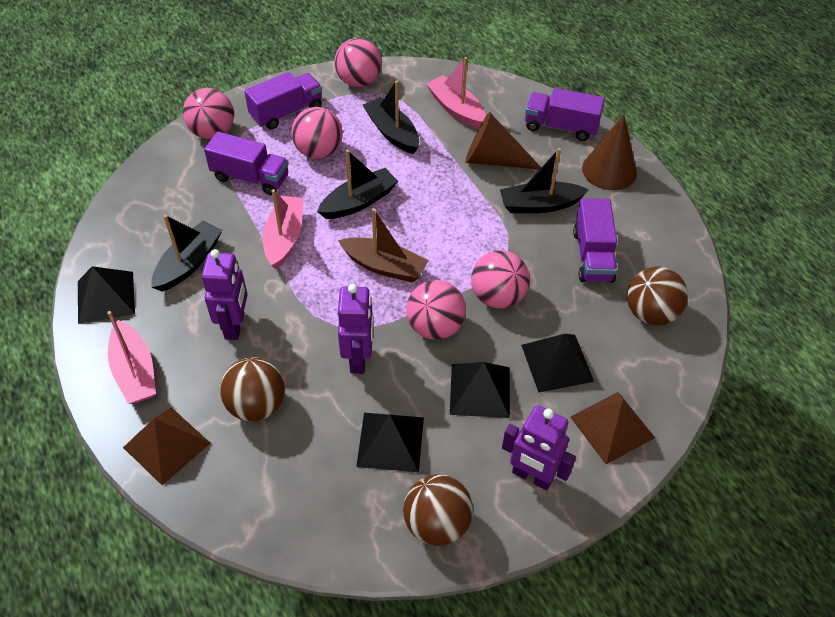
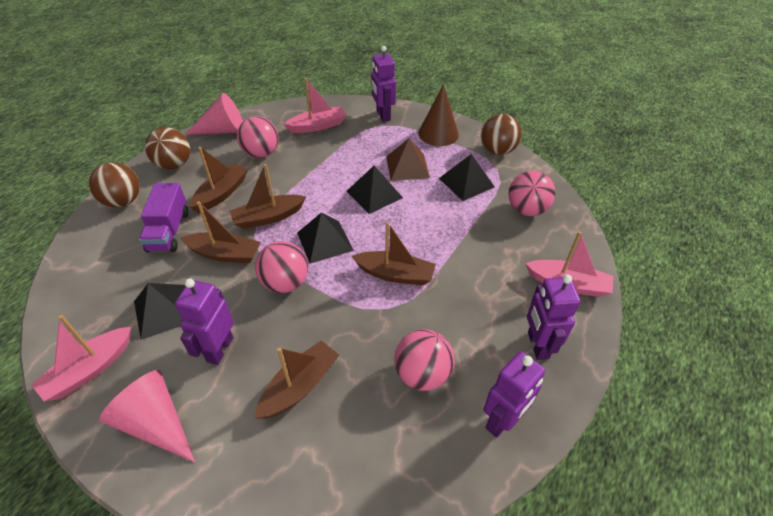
black boat: 4 -> 0
brown boat: 1 -> 5
brown cone: 2 -> 1
brown pyramid: 2 -> 1
pink ball: 5 -> 4
pink cone: 0 -> 2
purple robot: 3 -> 4
purple truck: 4 -> 1

